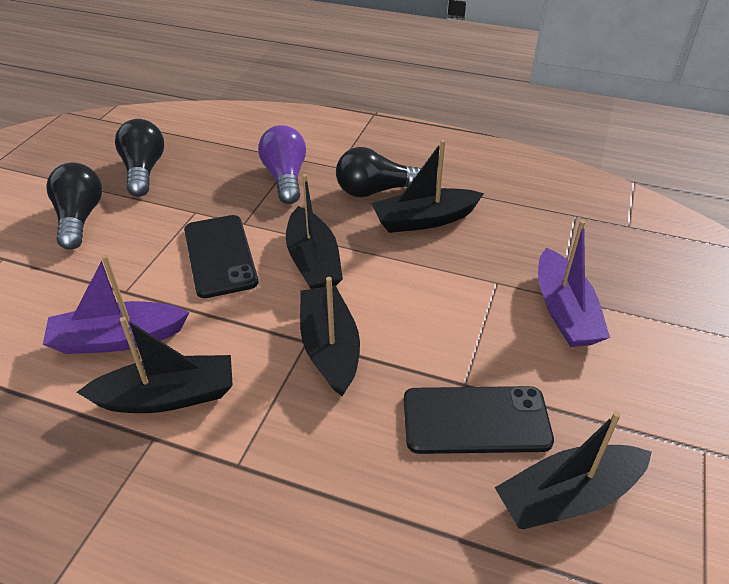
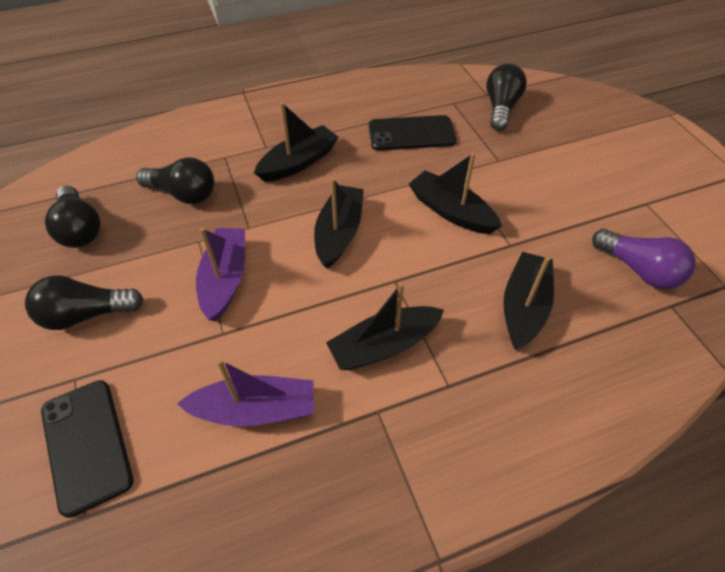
black light bulb: 3 -> 4

